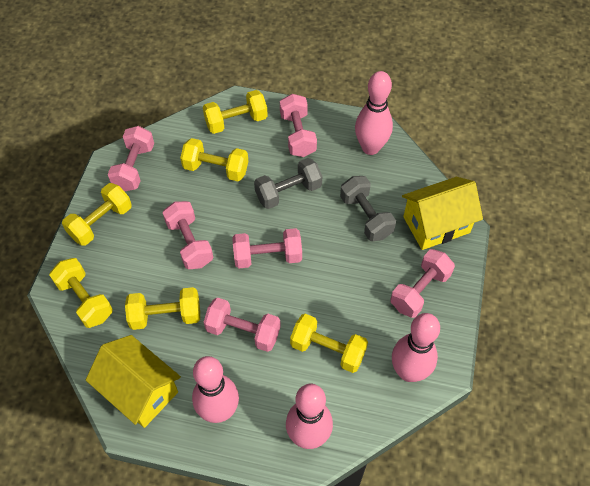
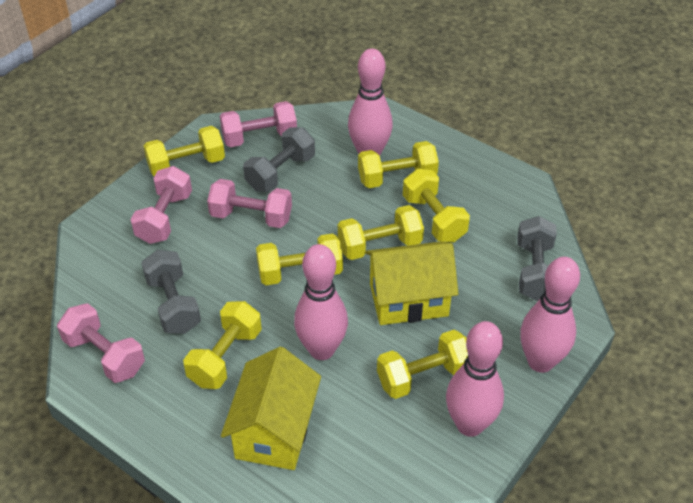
grey dumbbell: 2 -> 3
pink dumbbell: 6 -> 4
yellow dumbbell: 6 -> 7

